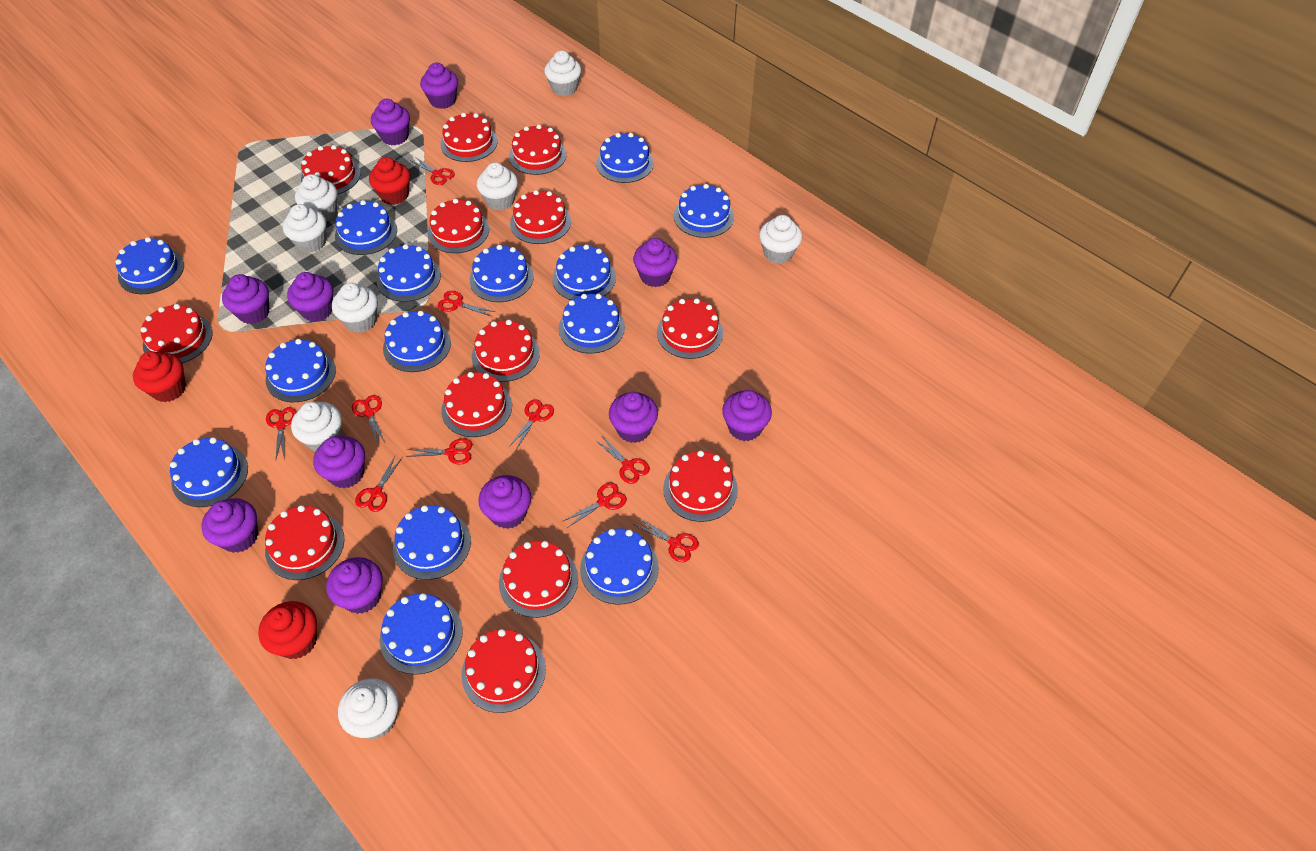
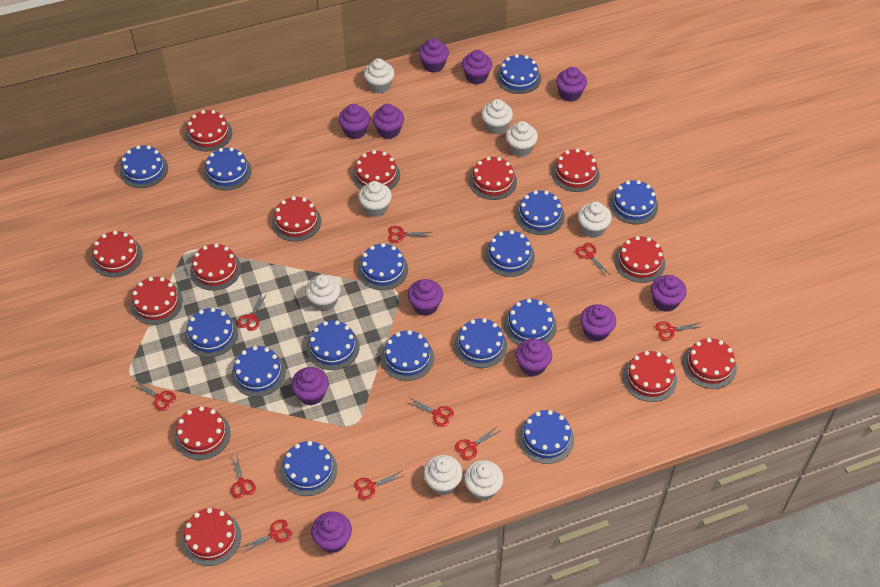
blue cake: 14 -> 15
red cupcake: 3 -> 0

